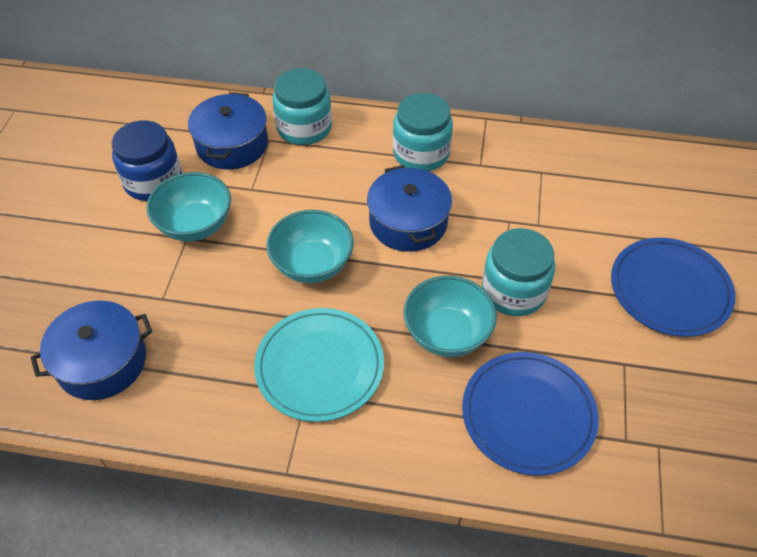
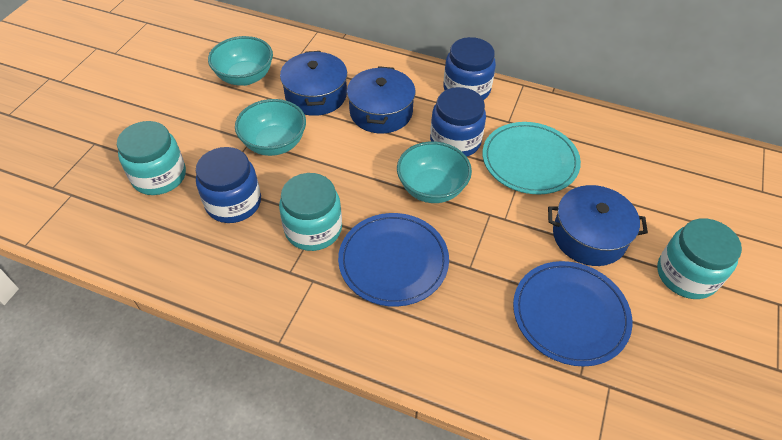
blue jar: 1 -> 3

